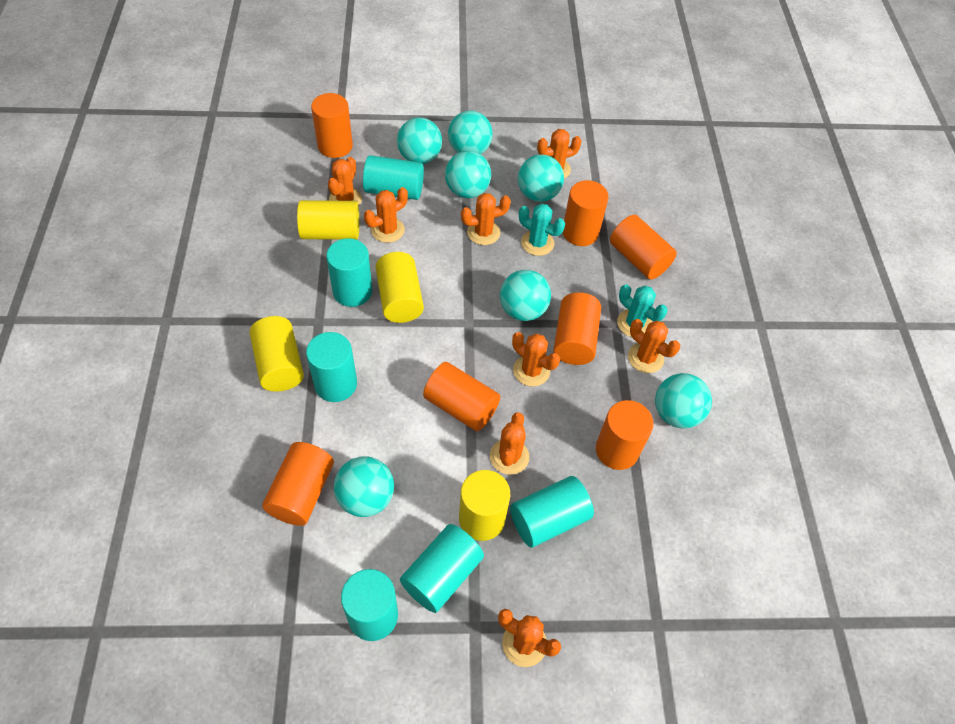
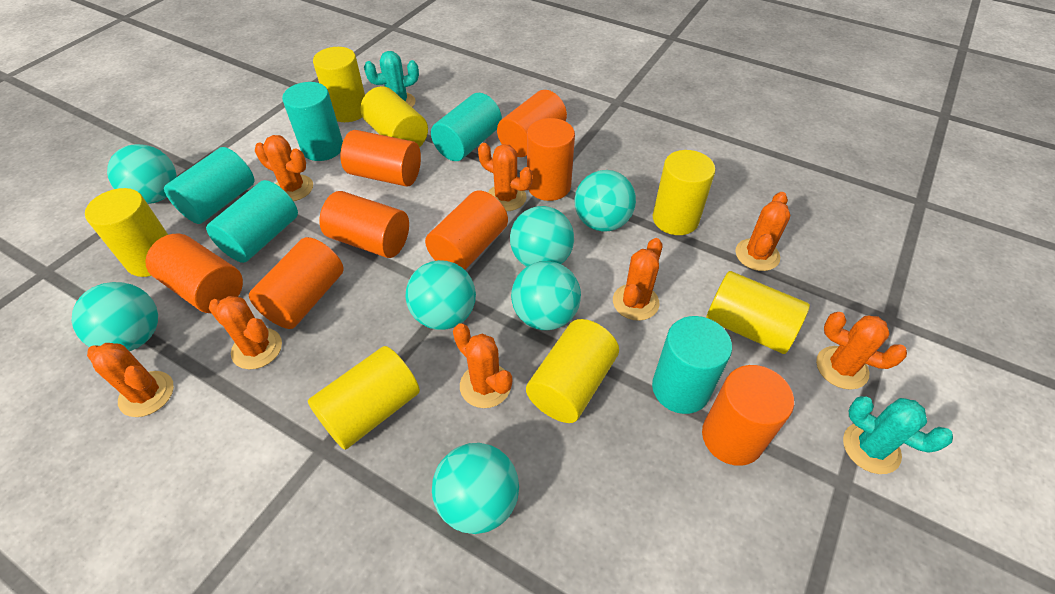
orange cylinder: 7 -> 8
turquoise cylinder: 6 -> 5
yellow cylinder: 4 -> 7

